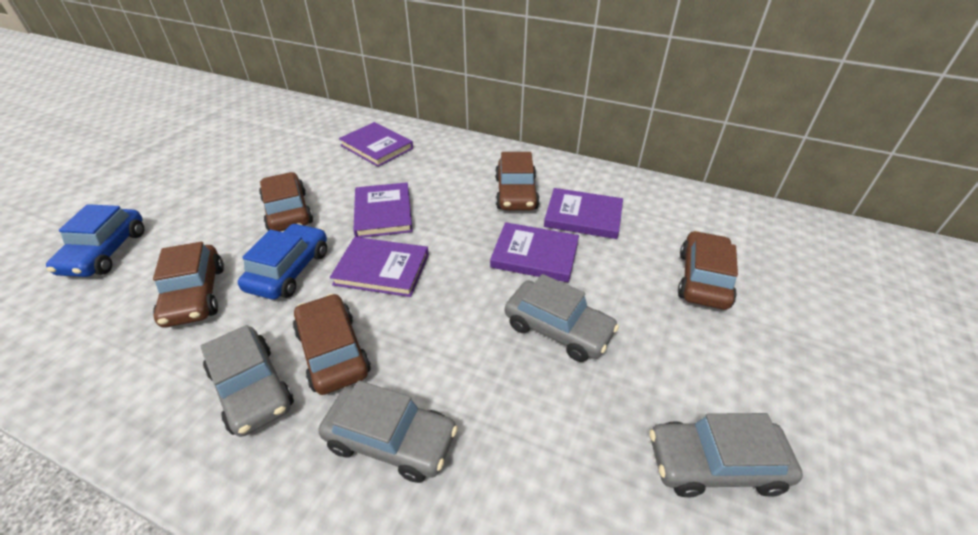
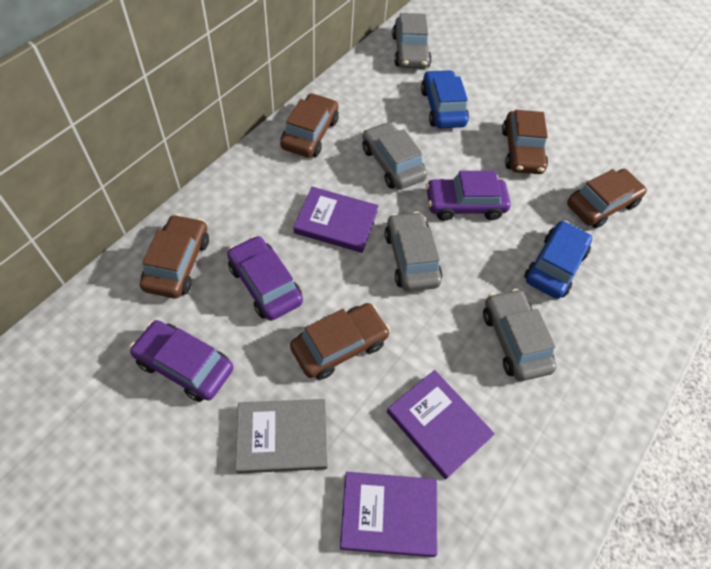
grey book: 0 -> 1
purple book: 5 -> 3
purple car: 0 -> 3

